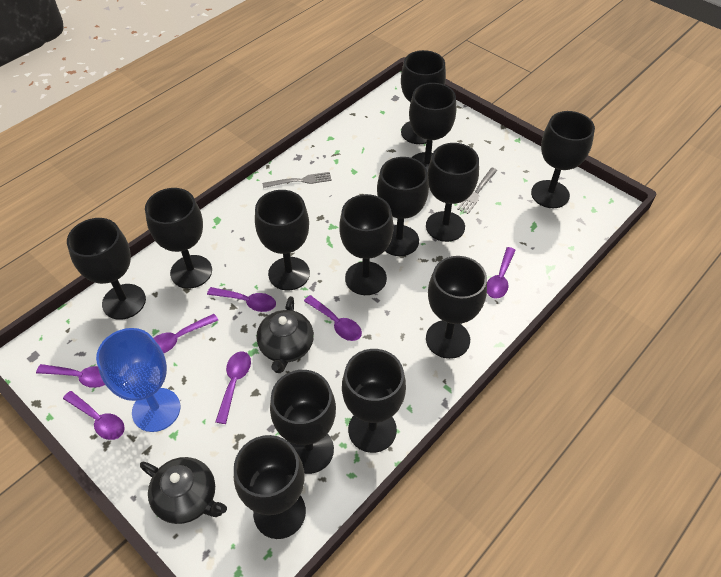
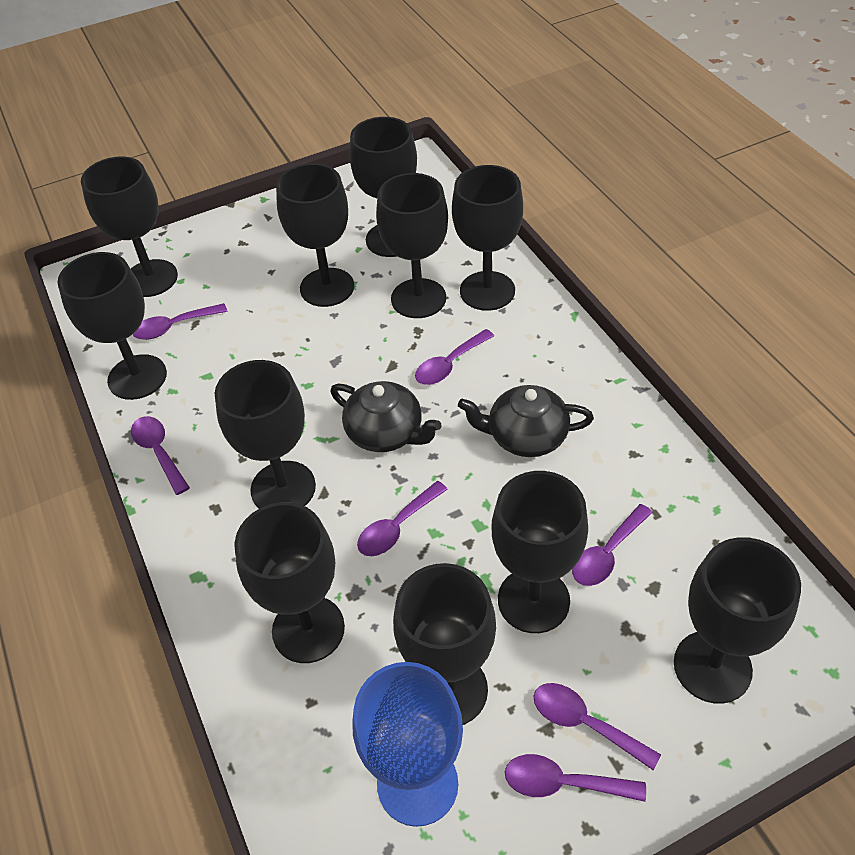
black goblet: 13 -> 11
grey fork: 2 -> 0

